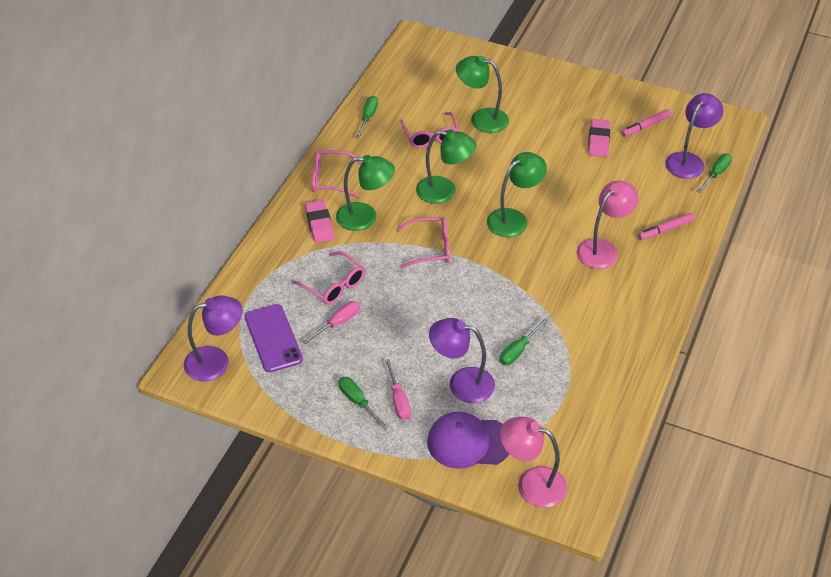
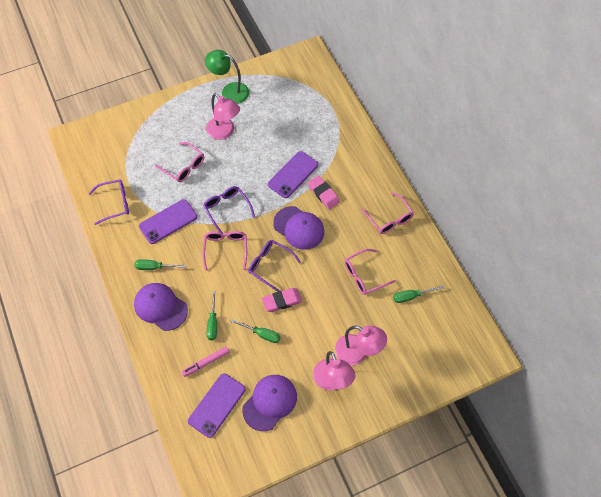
green lamp: 4 -> 1
pink lamp: 2 -> 3
pink marker: 2 -> 1
pink screwdriver: 2 -> 0
purple cap: 1 -> 3
purple glasses: 0 -> 3
purple lamp: 3 -> 0
purple phone: 1 -> 3

